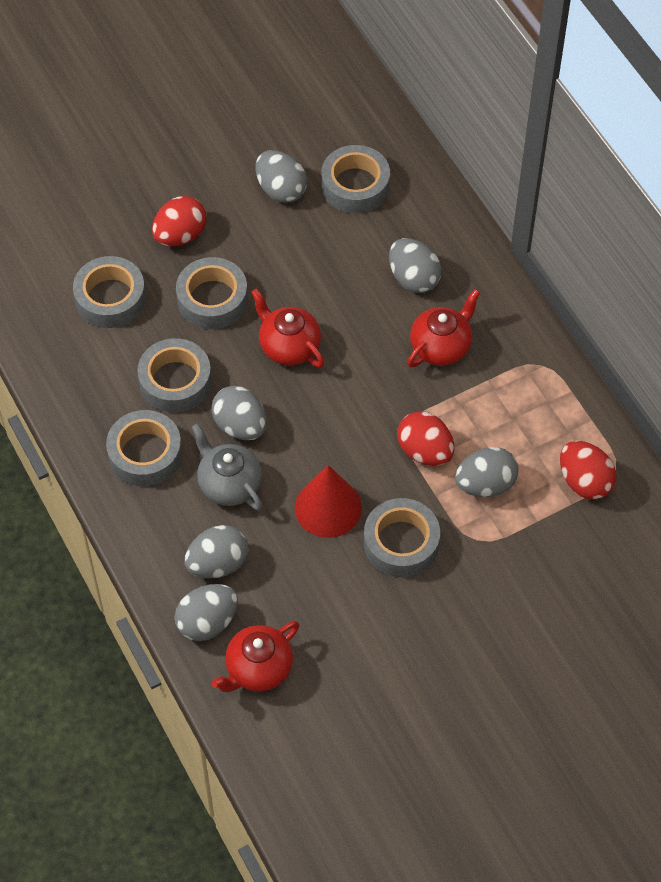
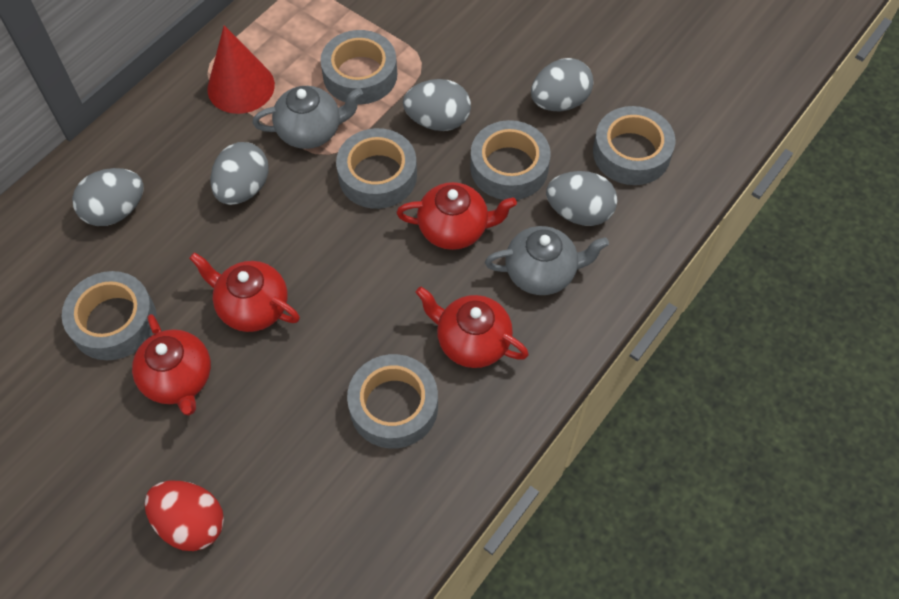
grey egg: 6 -> 5
grey teapot: 1 -> 2
red egg: 3 -> 1
red teapot: 3 -> 4

